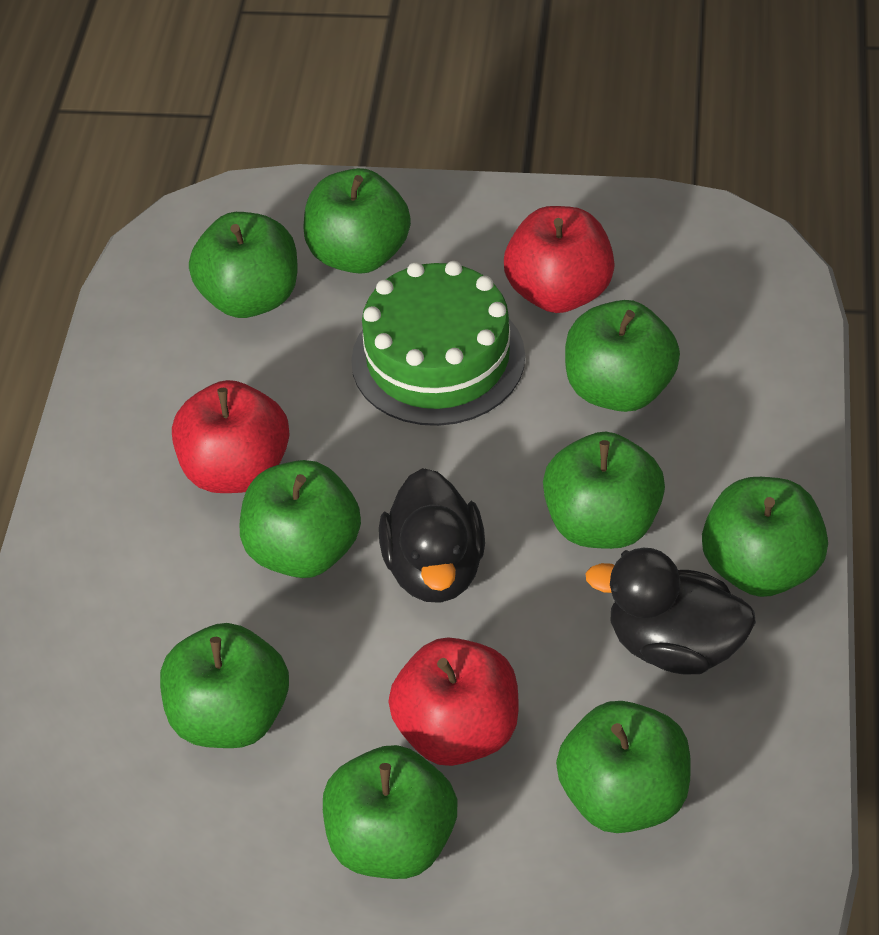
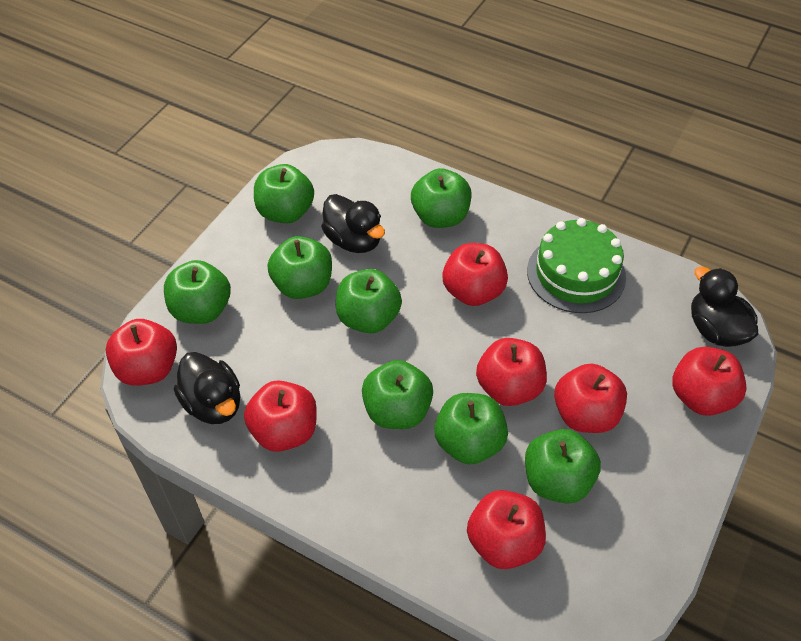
black duck: 2 -> 3
green apple: 9 -> 8
red apple: 3 -> 7

